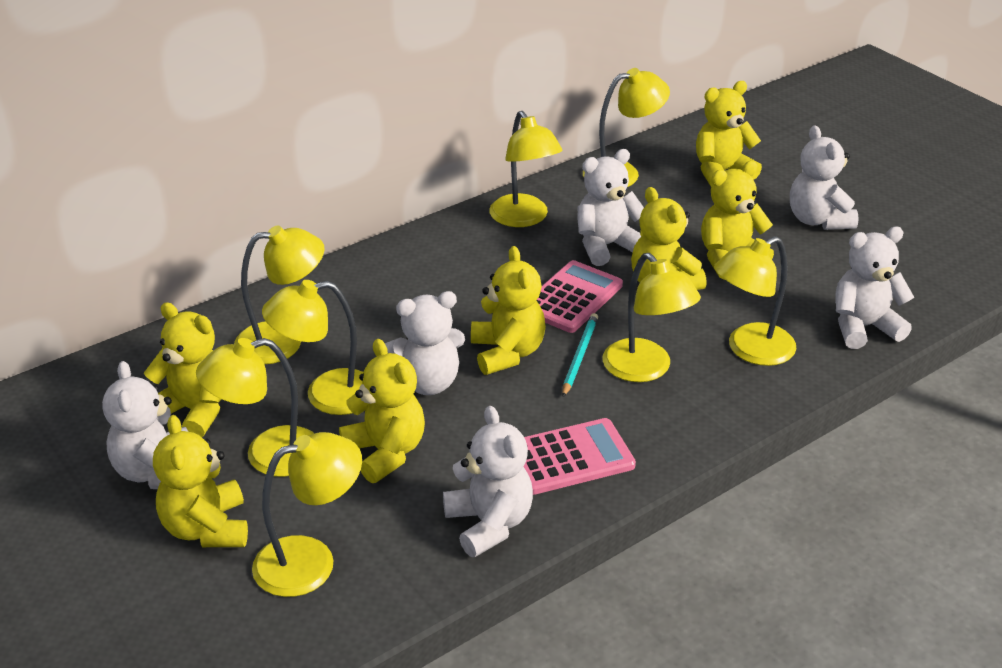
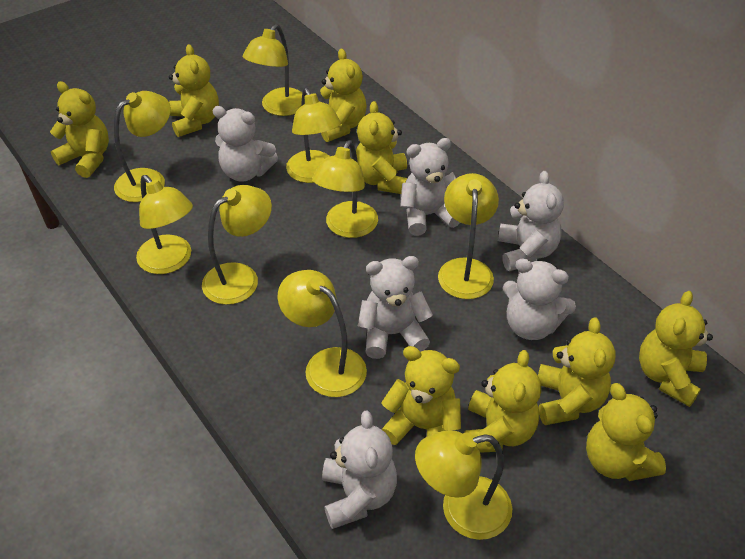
pink calculator: 2 -> 0
turquoise pencil: 1 -> 0
yellow lamp: 8 -> 9
yellow teddy bear: 7 -> 9

